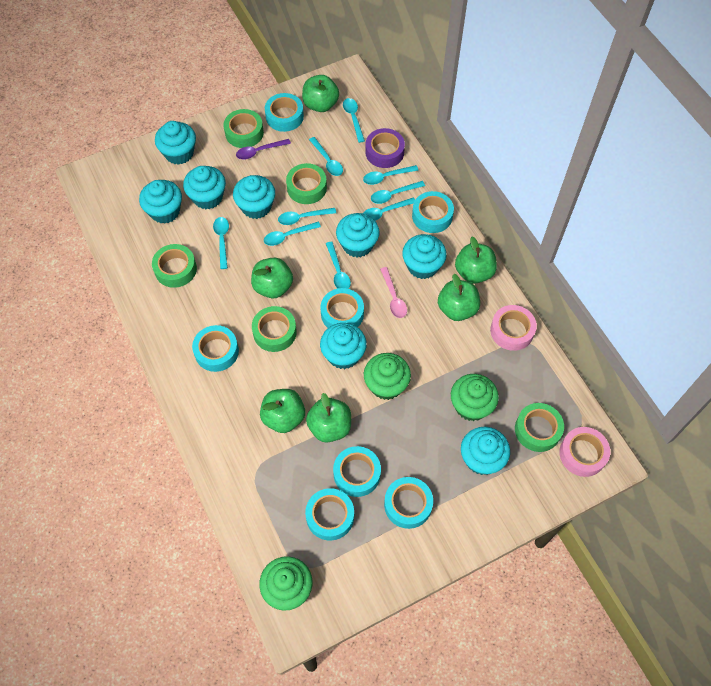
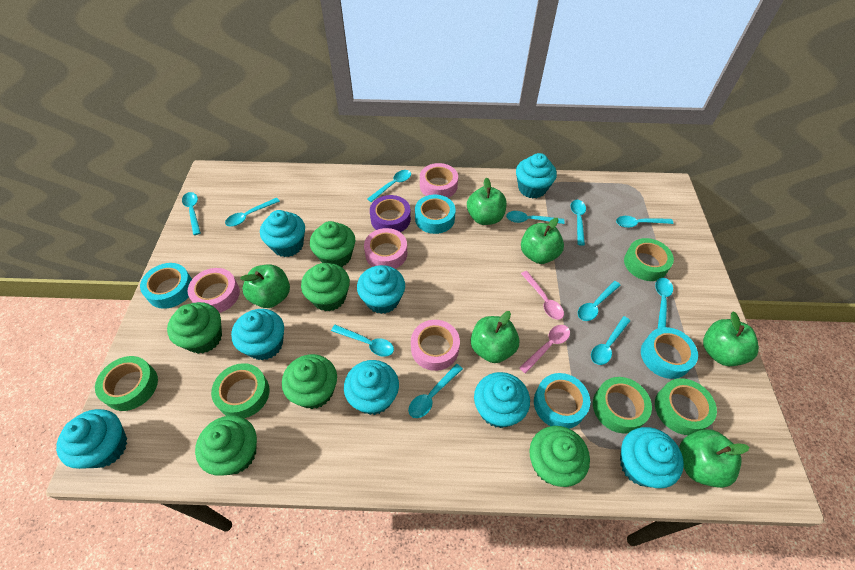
green cupcake: 3 -> 6
pink spoon: 1 -> 2
pink tape: 2 -> 4
purple spoon: 1 -> 0
turquoise spoon: 9 -> 11
turquoise tape: 7 -> 4

